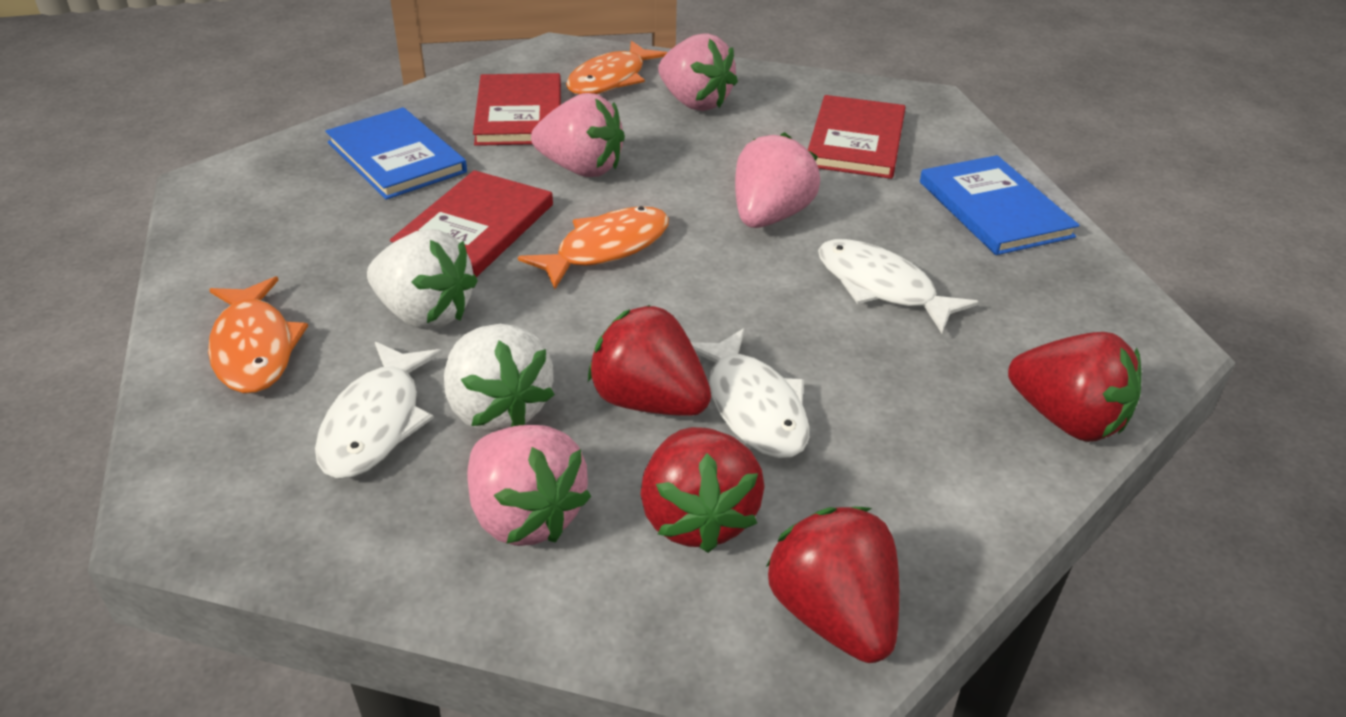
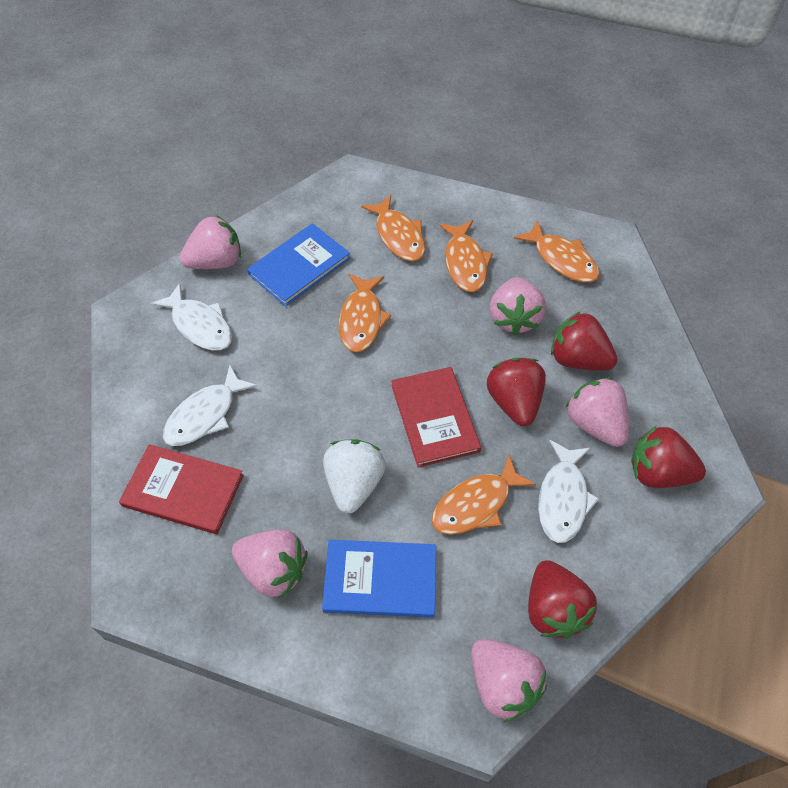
orange fish: 3 -> 5
pink strawberry: 4 -> 5
red book: 3 -> 2
white strawberry: 2 -> 1

